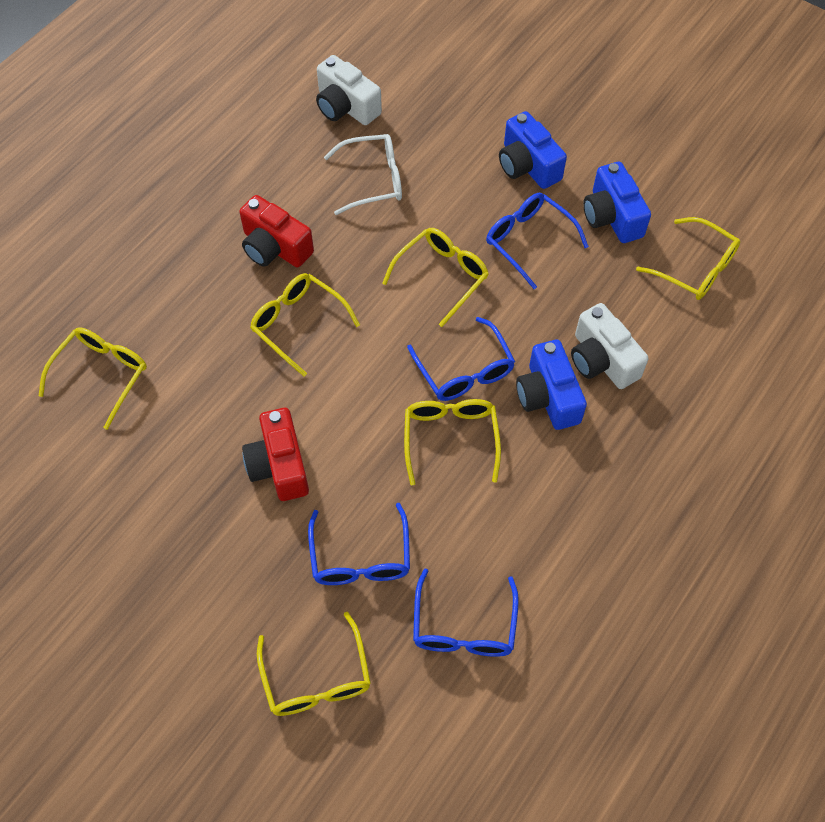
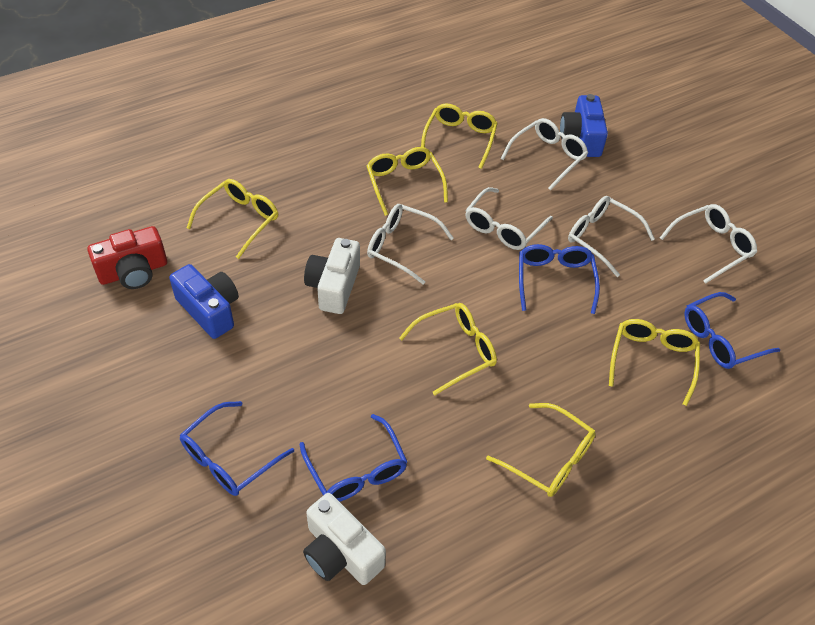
blue camera: 3 -> 2
red camera: 2 -> 1
white glasses: 1 -> 5

